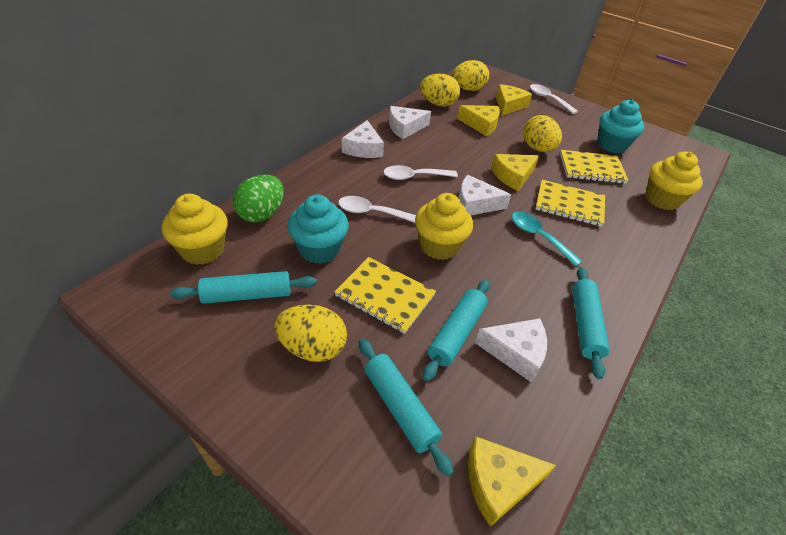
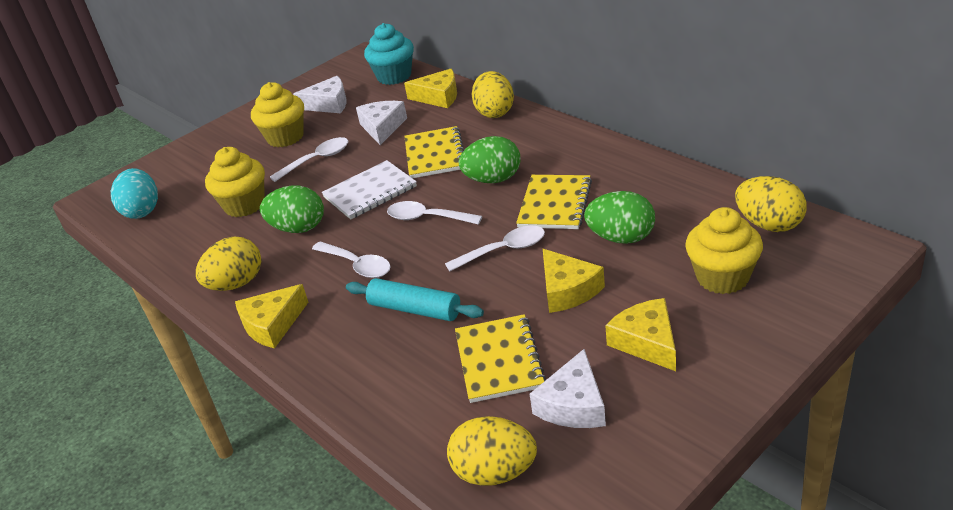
green egg: 1 -> 3
turquoise cupcake: 2 -> 1
turquoise egg: 0 -> 1
turquoise rolling pin: 4 -> 1
turquoise spoon: 1 -> 0
white cheese: 4 -> 3
white notebook: 0 -> 1
white spoon: 3 -> 4

